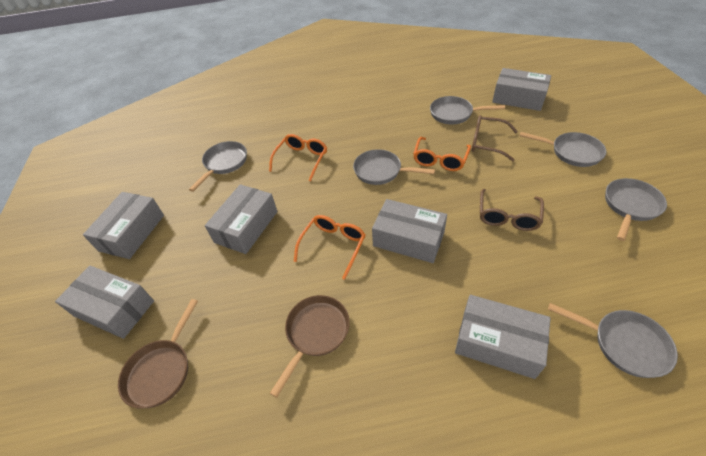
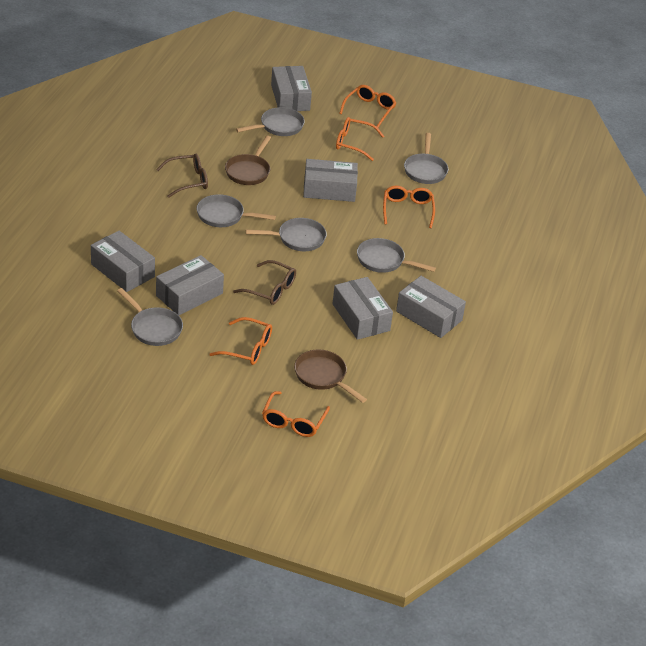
orange glasses: 3 -> 5

